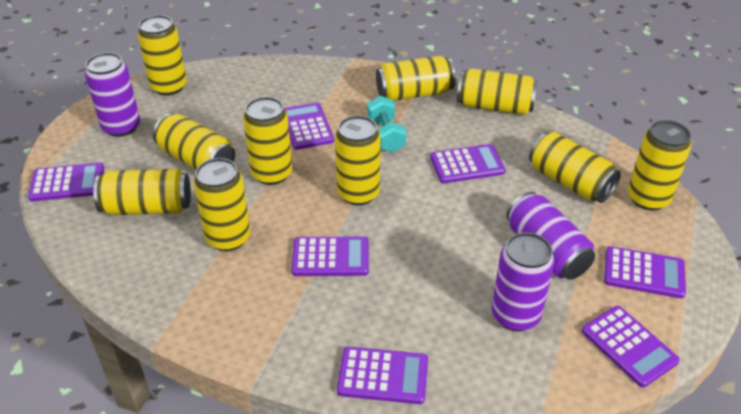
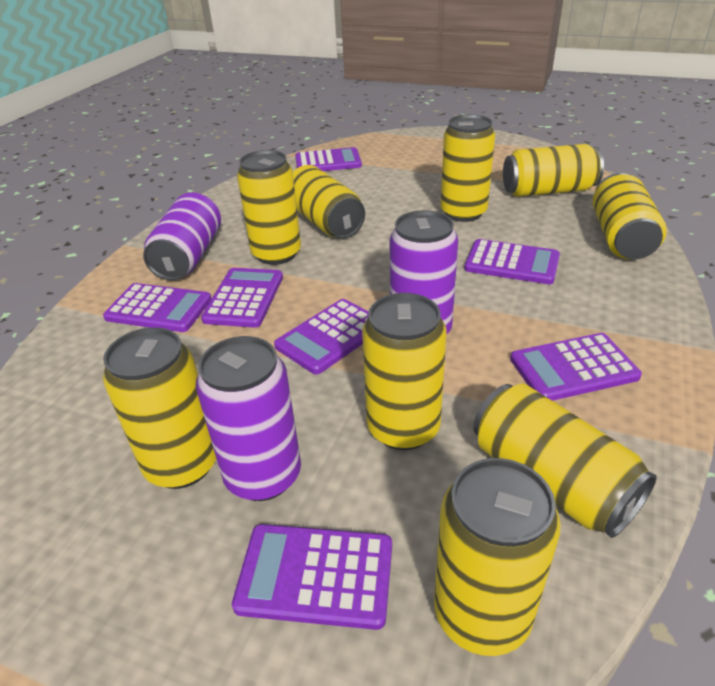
turquoise dumbbell: 1 -> 0
yellow can: 10 -> 9

